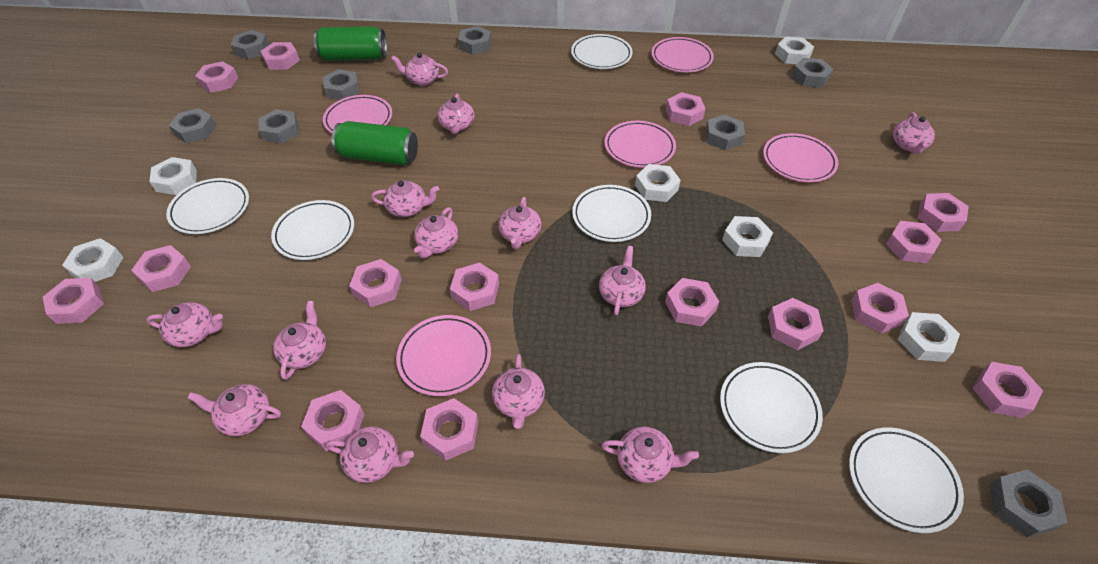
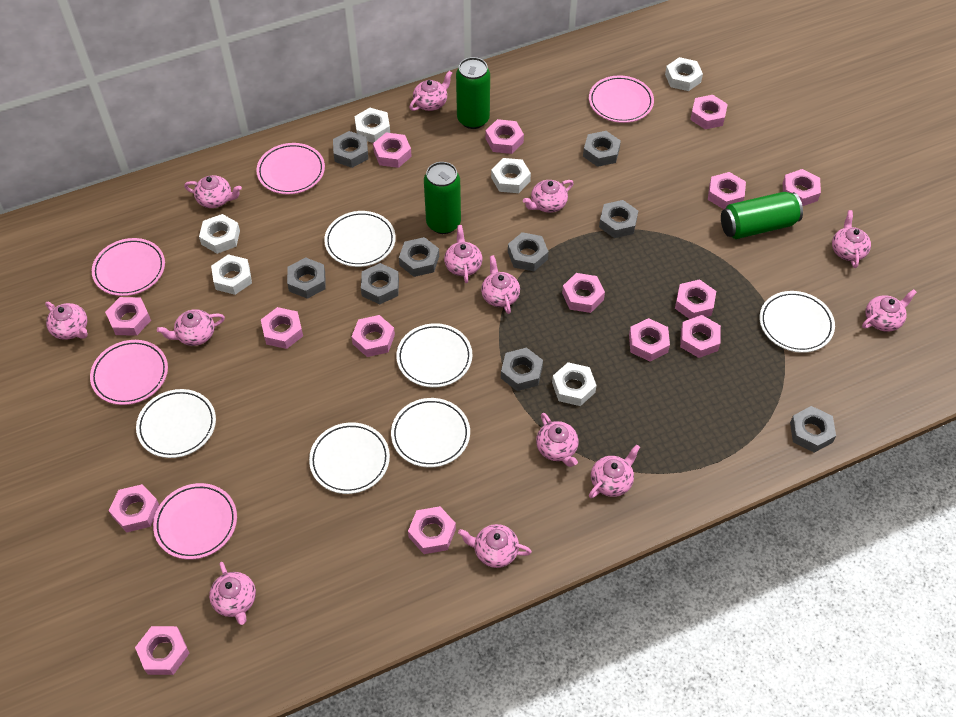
green can: 2 -> 3
grey nut: 8 -> 9

